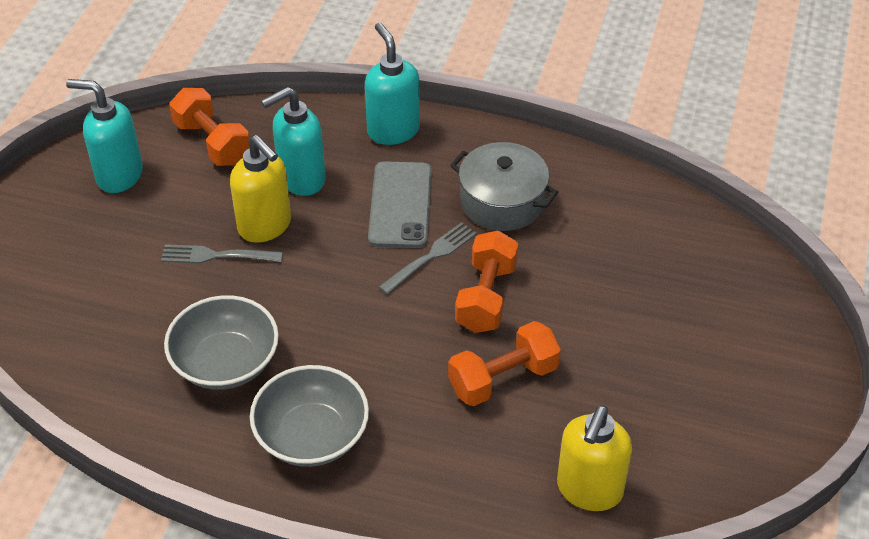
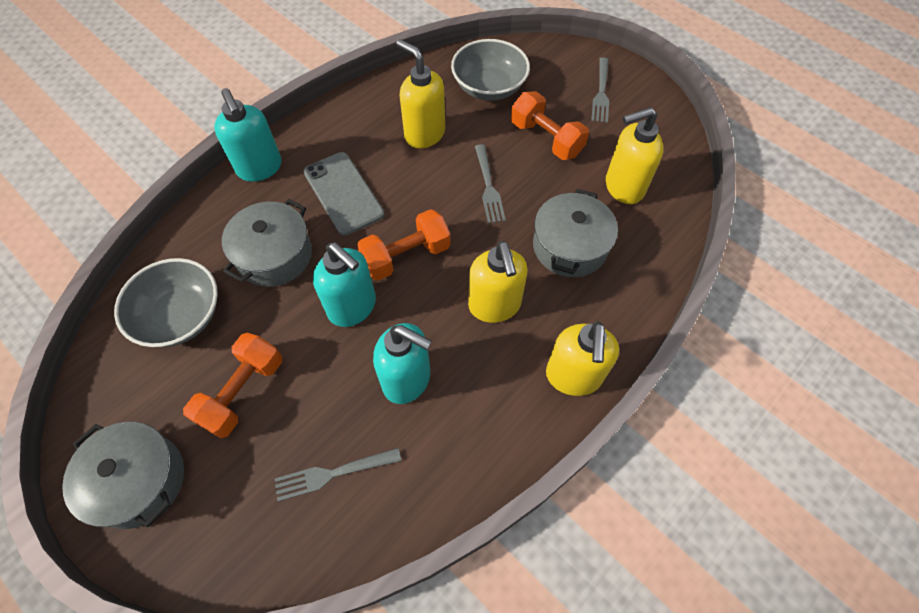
grey fork: 2 -> 3
grey pot: 1 -> 3
yellow soap dispenser: 2 -> 4

